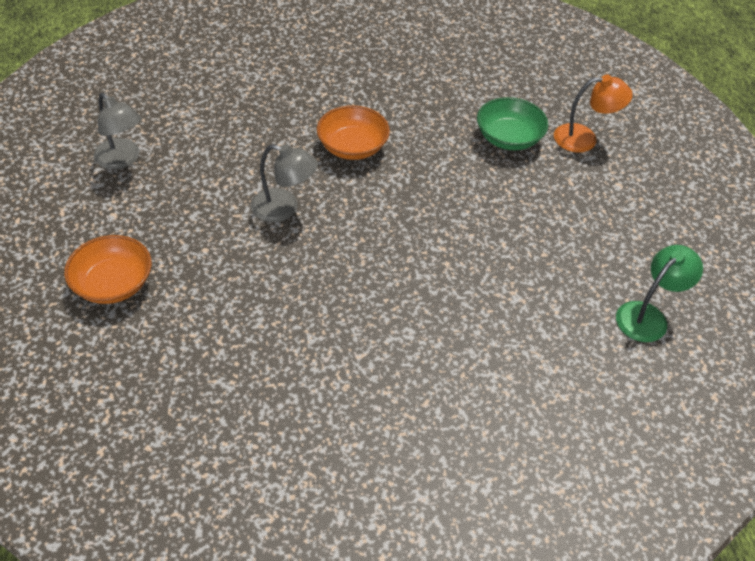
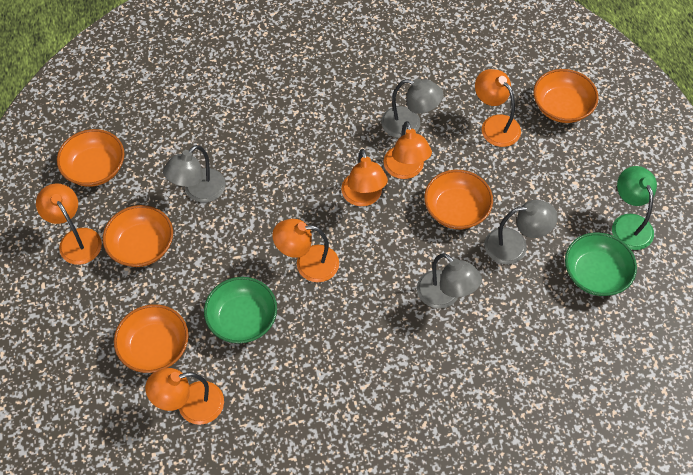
green bowl: 1 -> 2
grey lamp: 2 -> 4
orange bowl: 2 -> 5
orange lamp: 1 -> 6

